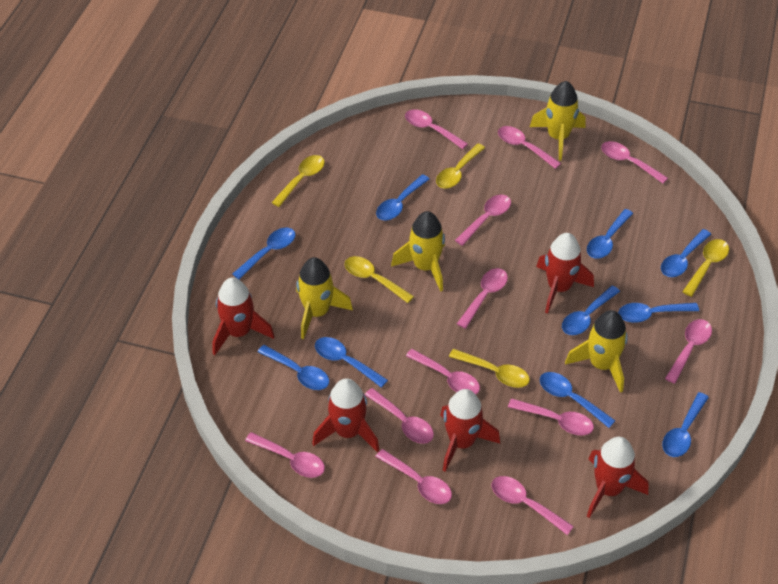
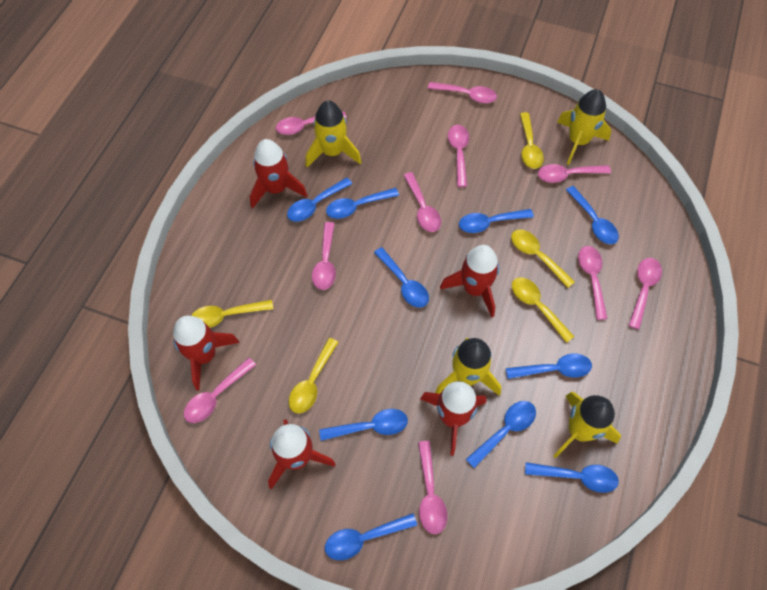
pink spoon: 12 -> 10

